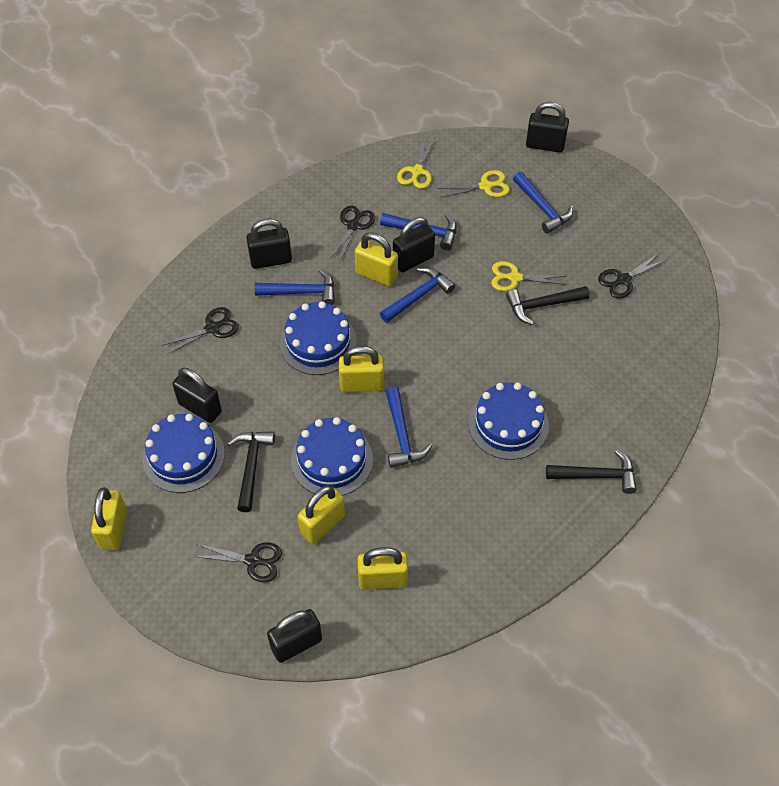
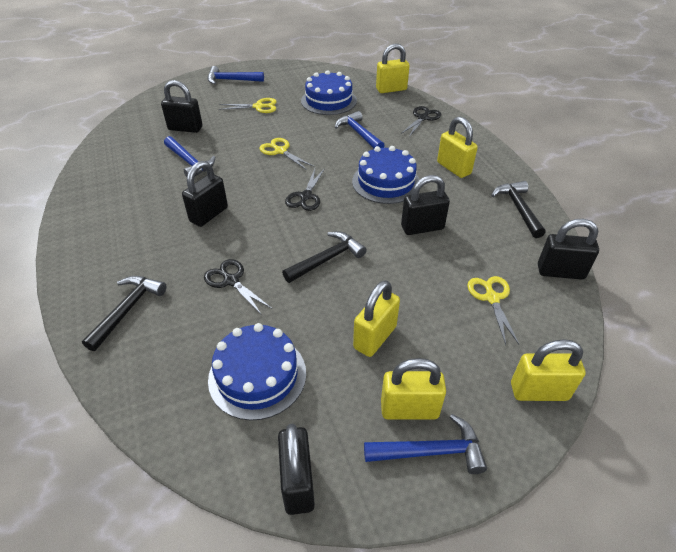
black scissors: 4 -> 3
blue cake: 4 -> 3
blue hammer: 5 -> 4

